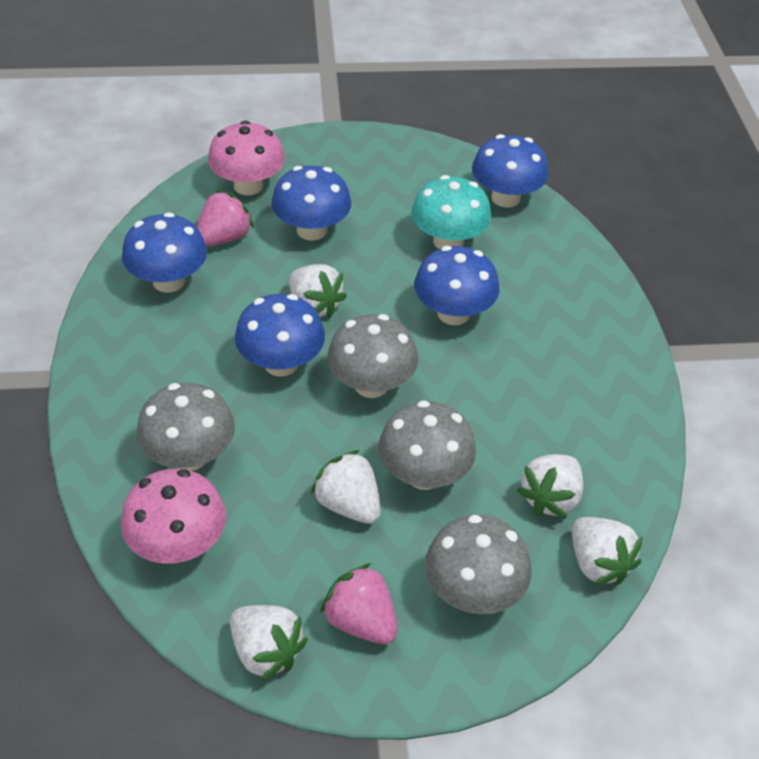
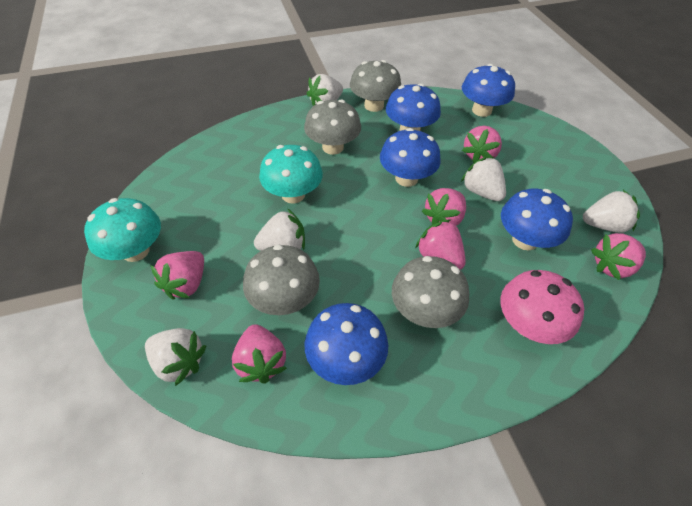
pink mushroom: 2 -> 1
pink strawberry: 2 -> 6
turquoise mushroom: 1 -> 2

